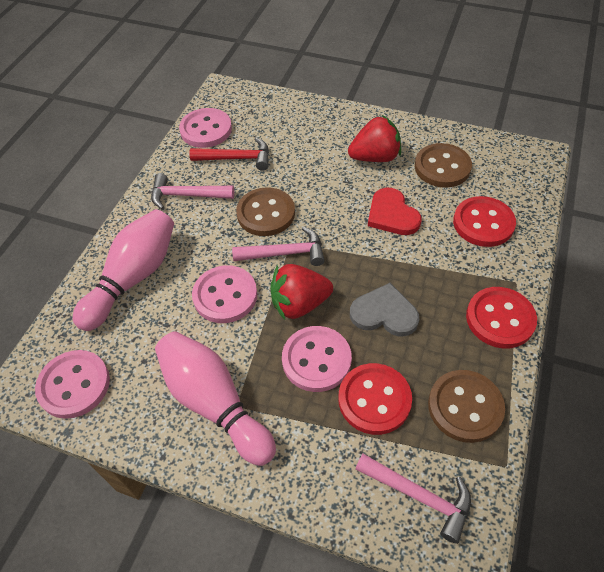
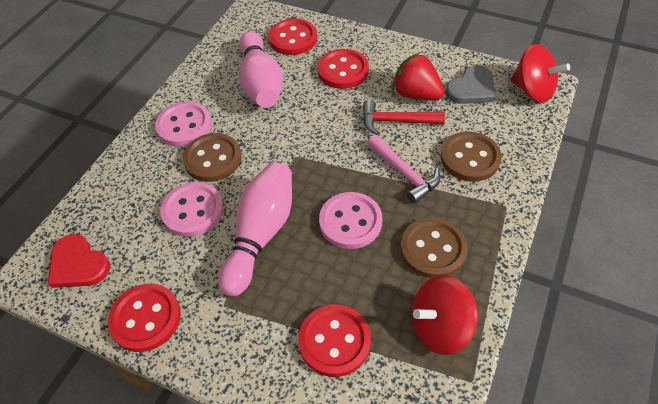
pink button: 4 -> 3
pink hammer: 3 -> 1
red button: 3 -> 4
red spinning top: 0 -> 2
red strawberry: 2 -> 1

